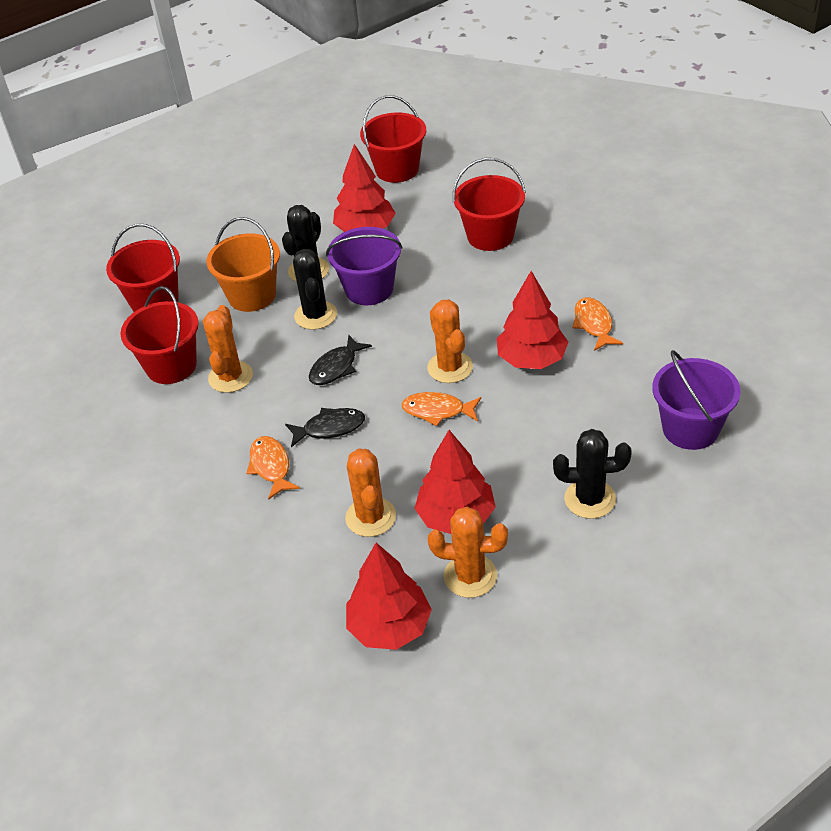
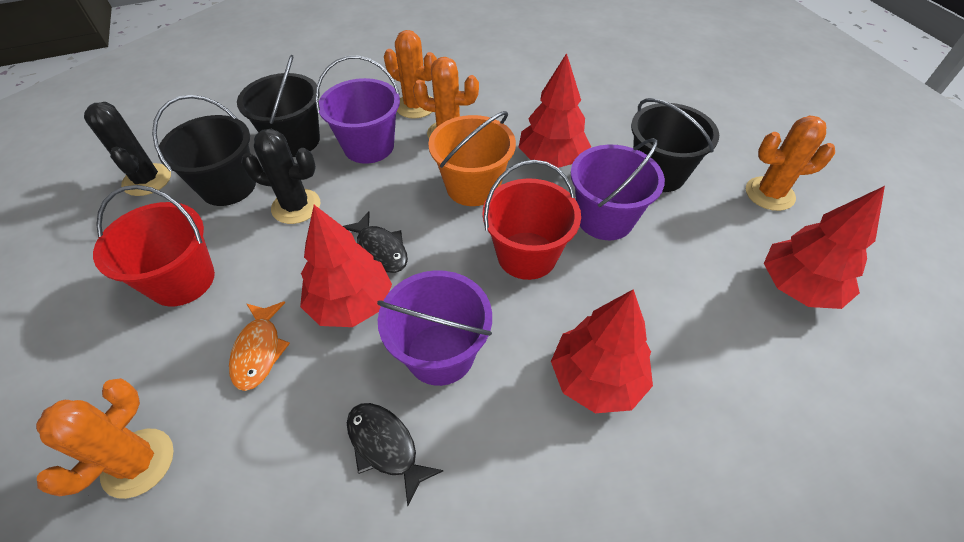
black bucket: 0 -> 3
black cactus: 3 -> 2
orange fish: 3 -> 1
purple bucket: 2 -> 3
red bucket: 4 -> 2

